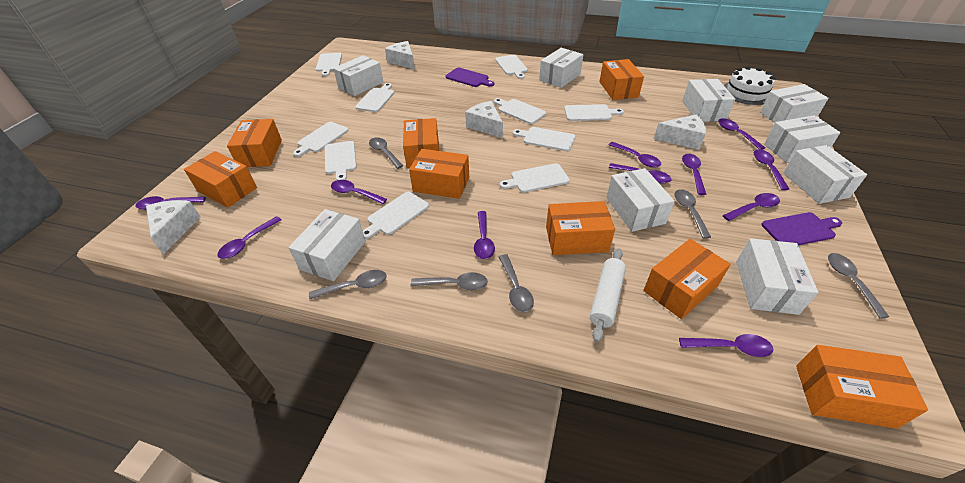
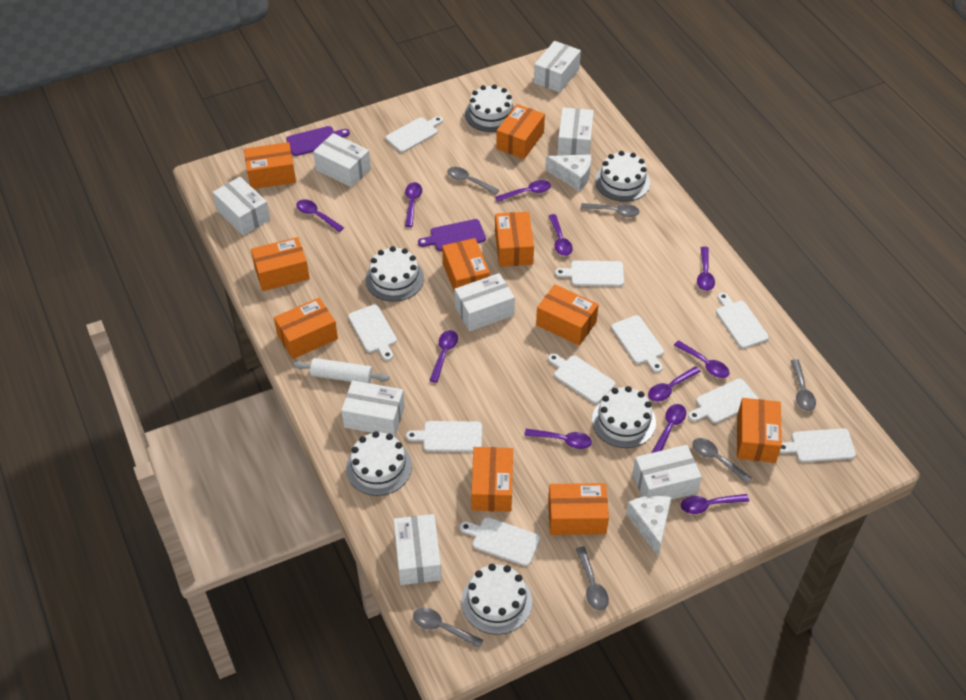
orange box: 8 -> 10
white box: 9 -> 8
white cake: 1 -> 6
white cheese: 4 -> 2

